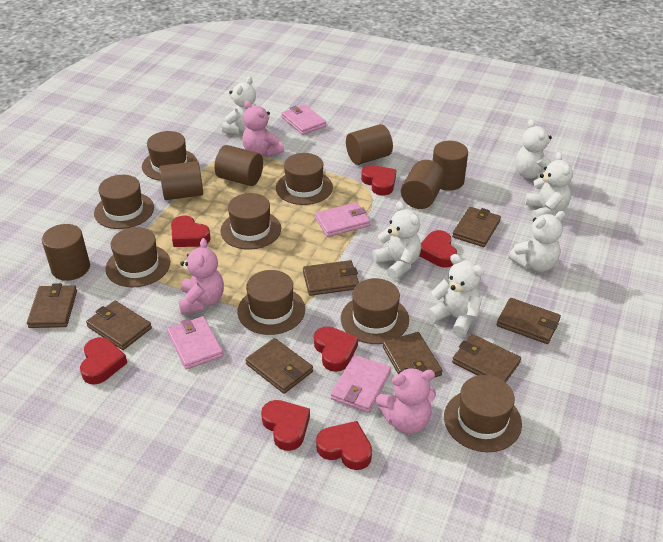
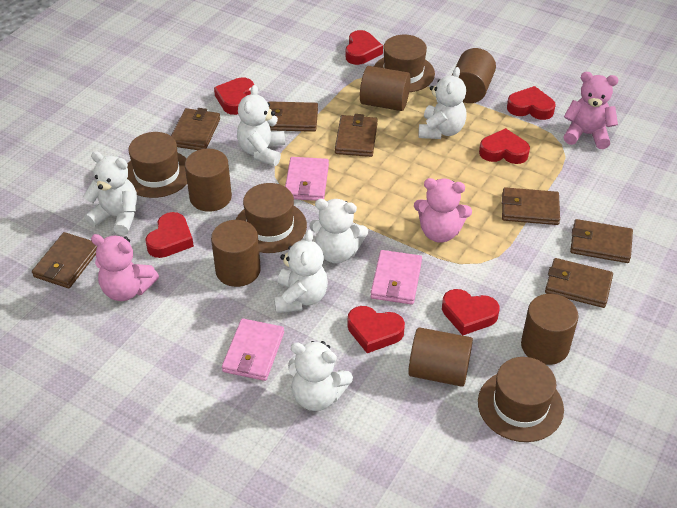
brown hat: 8 -> 4
brown wallet: 8 -> 7
pink wallet: 4 -> 3

